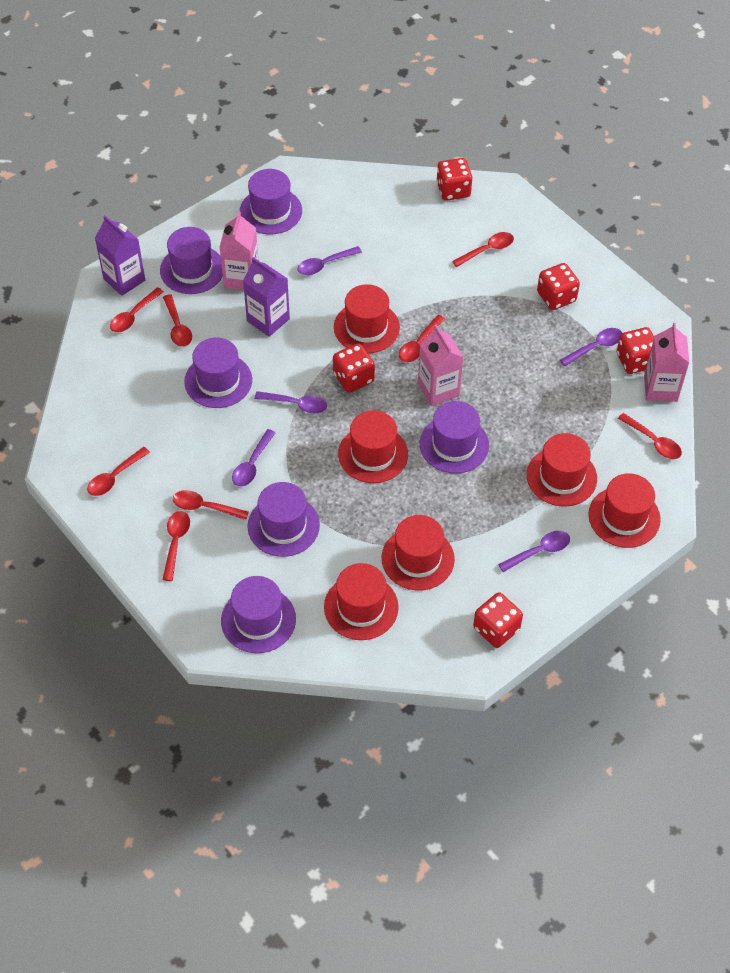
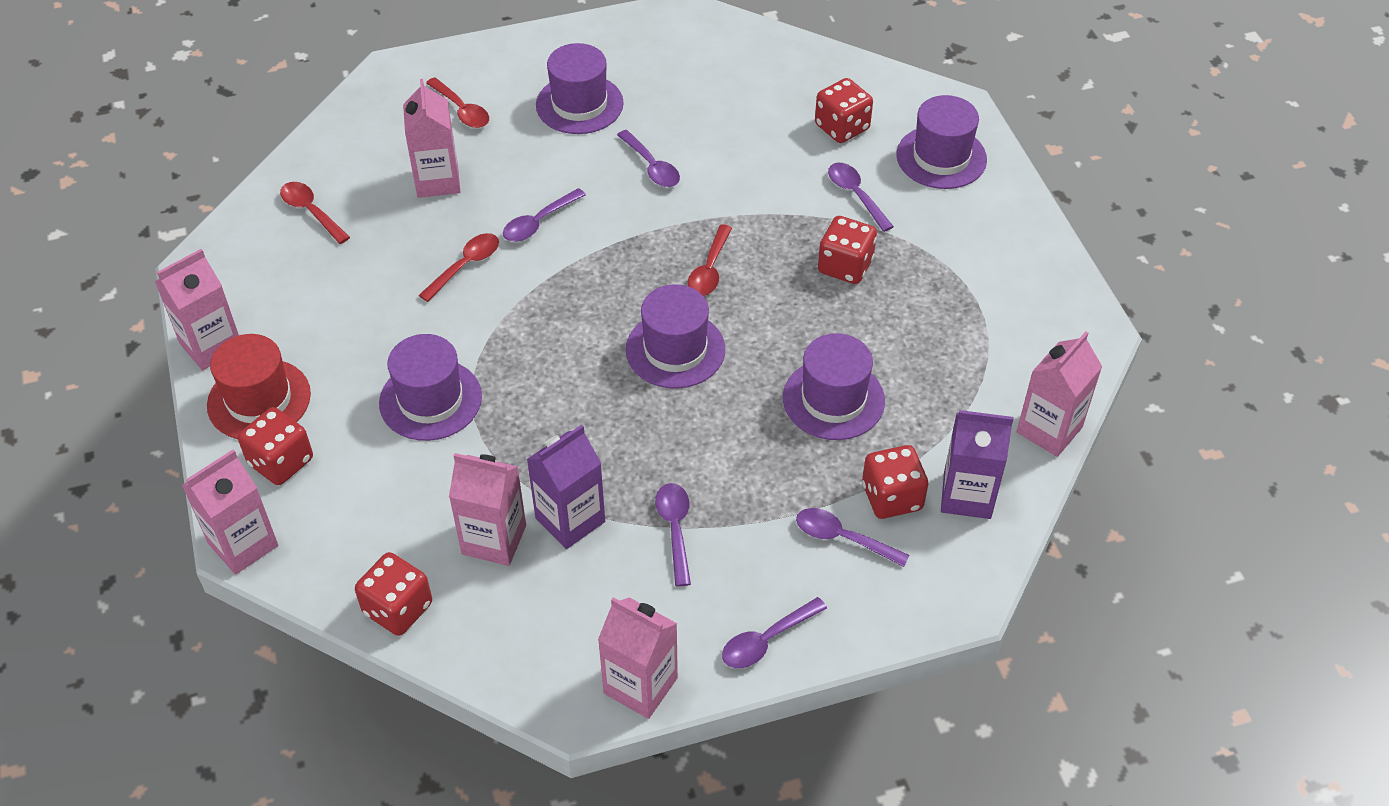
pink carton: 3 -> 6
purple hat: 6 -> 5
purple spoon: 5 -> 6
red hat: 6 -> 1
red spoon: 8 -> 4

